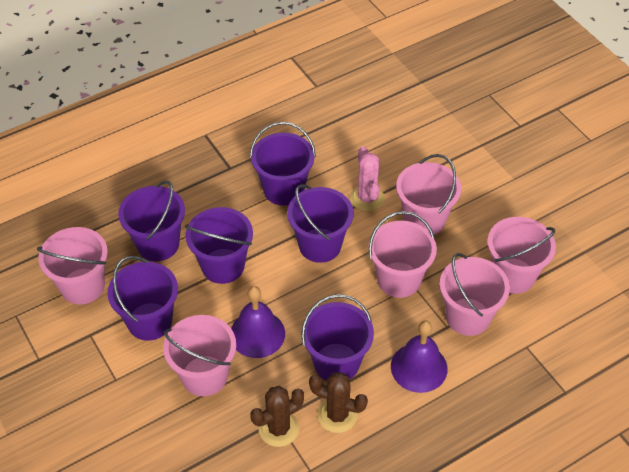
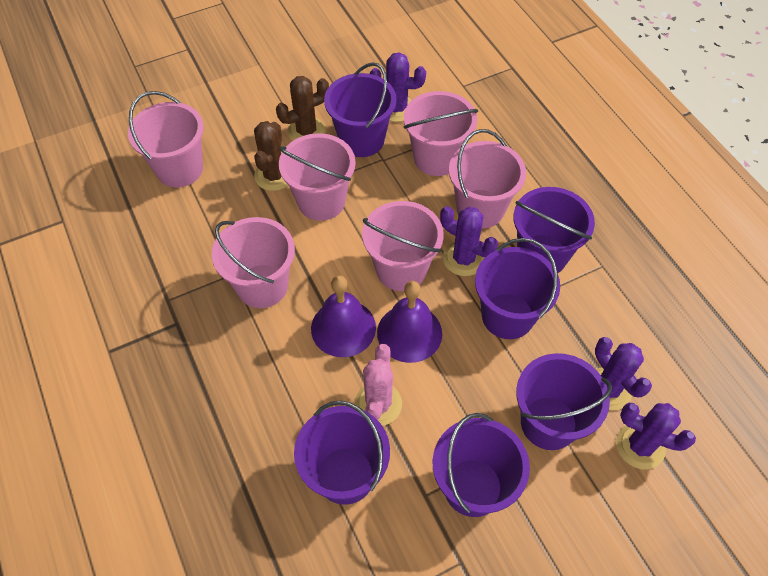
purple cactus: 0 -> 4

